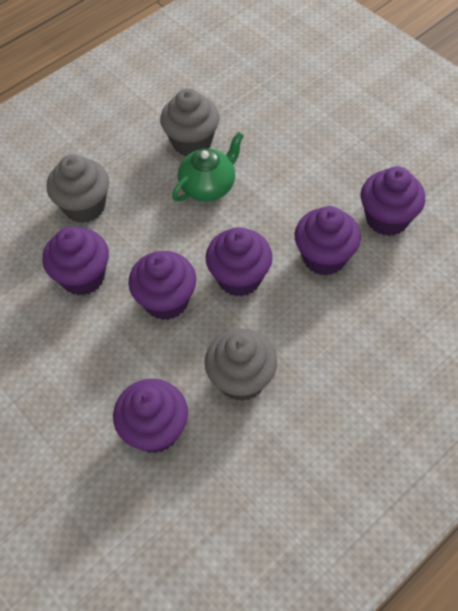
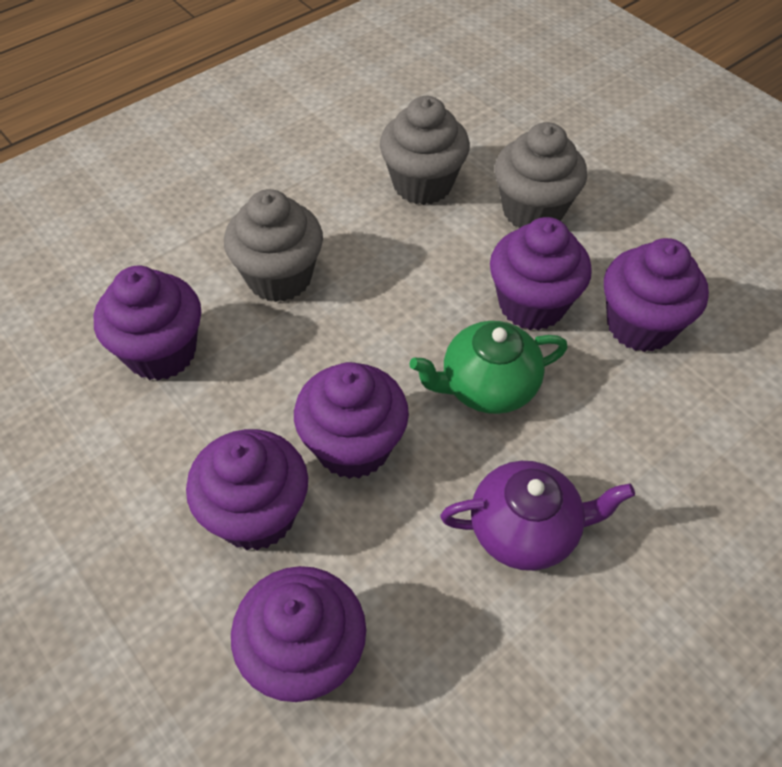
purple teapot: 0 -> 1

